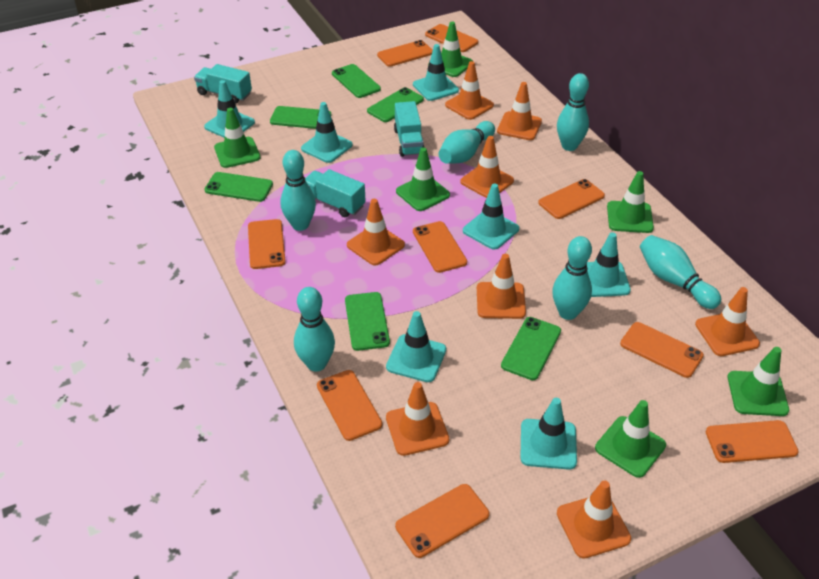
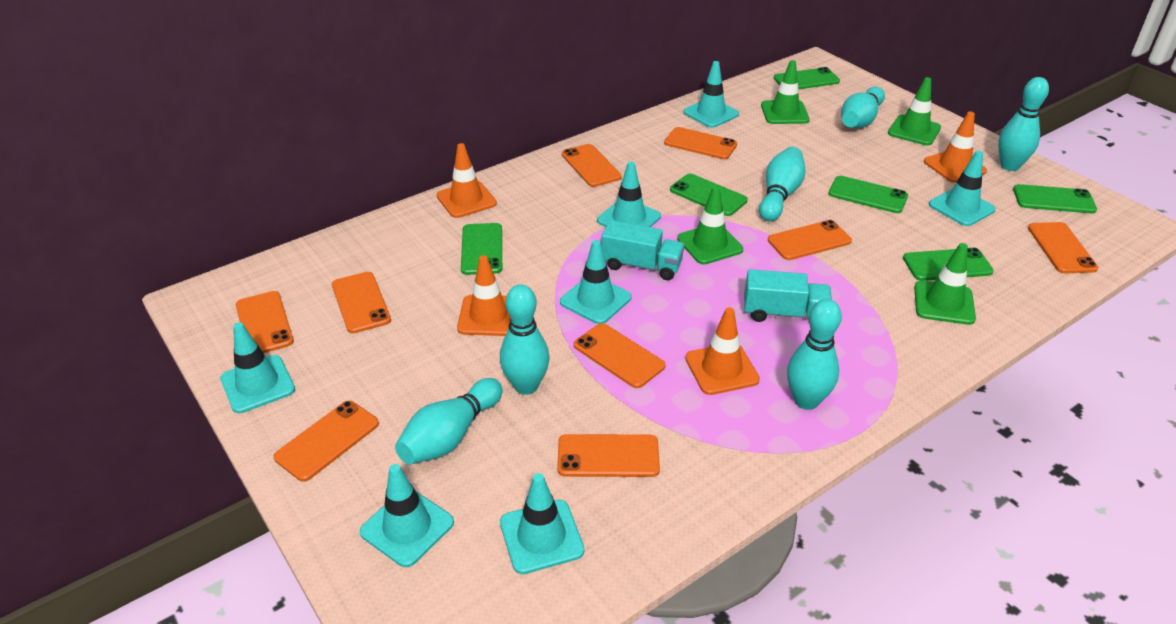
green traffic cone: 6 -> 4
orange traffic cone: 8 -> 4
turquoise truck: 3 -> 2

